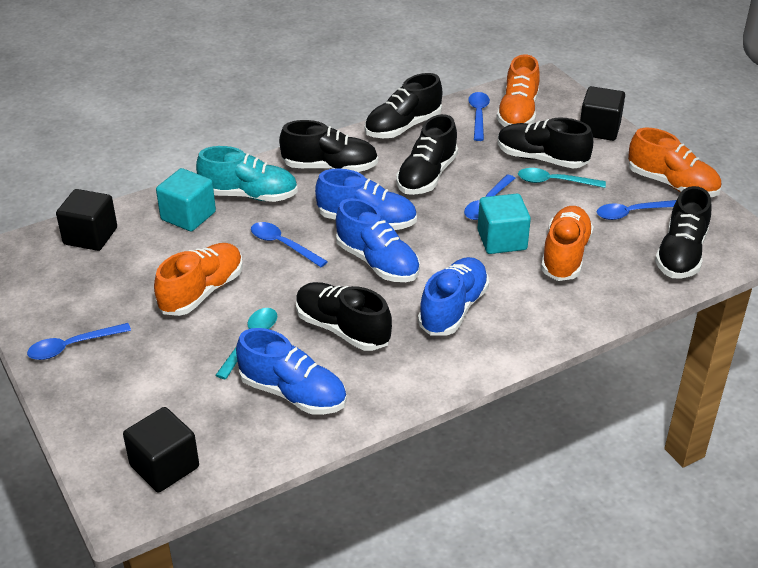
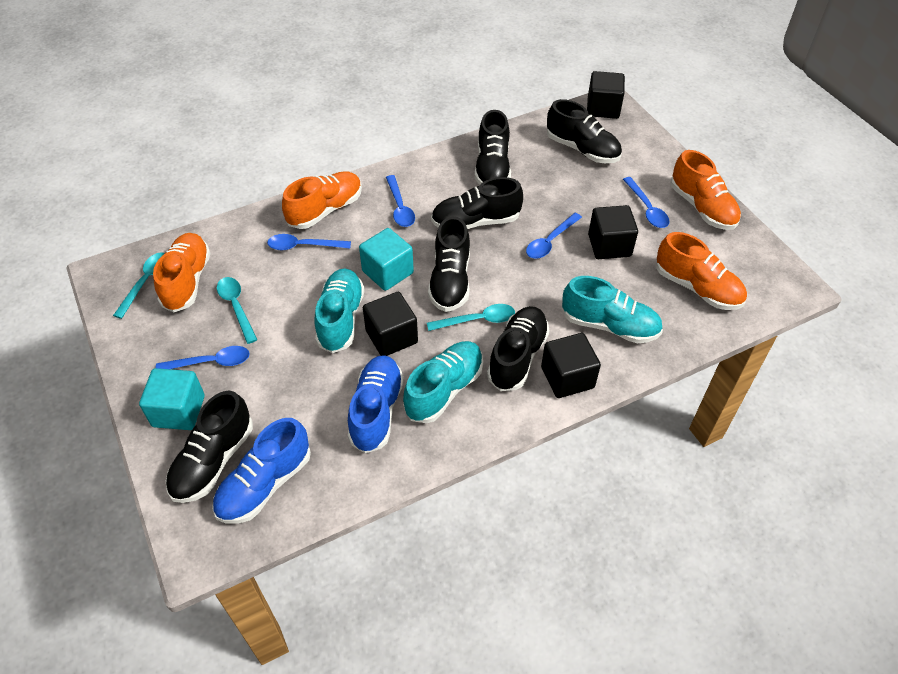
black cube: 3 -> 4
blue shoe: 4 -> 2
turquoise shoe: 1 -> 3
turquoise spoon: 2 -> 3

